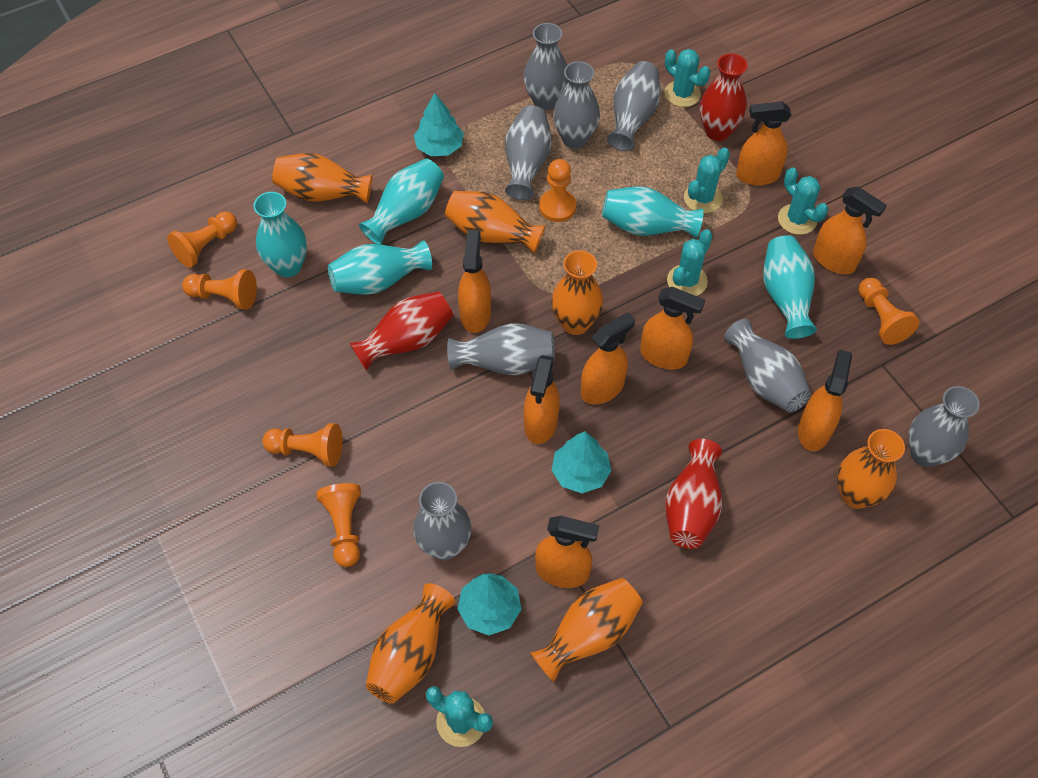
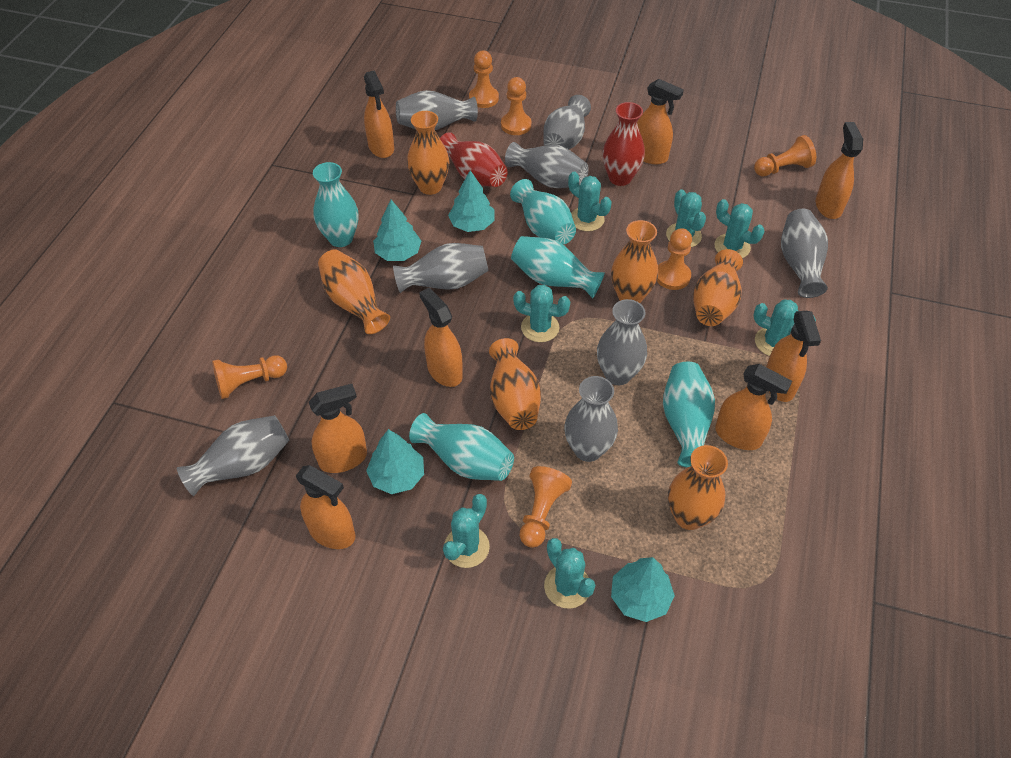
red vase: 3 -> 2
turquoise cactus: 5 -> 7
turquoise tree: 3 -> 4

